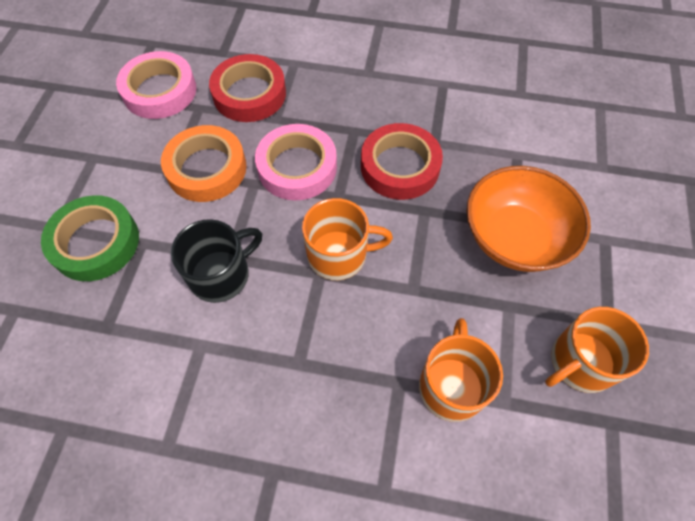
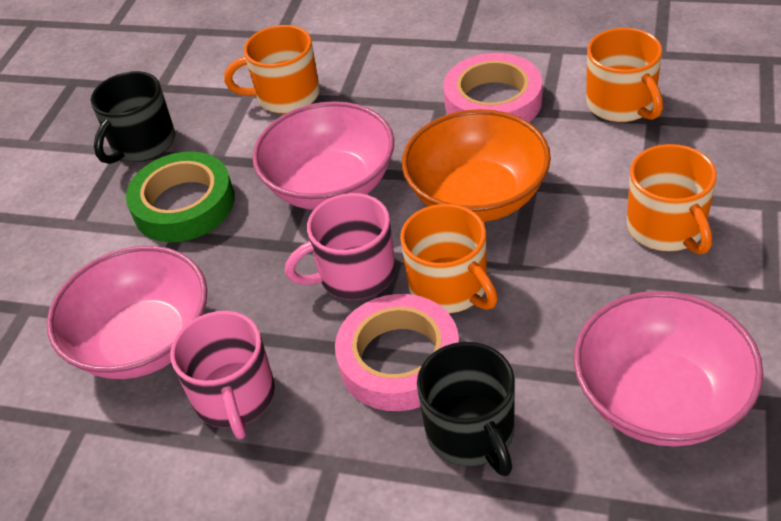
black mug: 1 -> 2
orange mug: 3 -> 4
orange tape: 1 -> 0
pink bowl: 0 -> 3
pink mug: 0 -> 2
red tape: 2 -> 0

